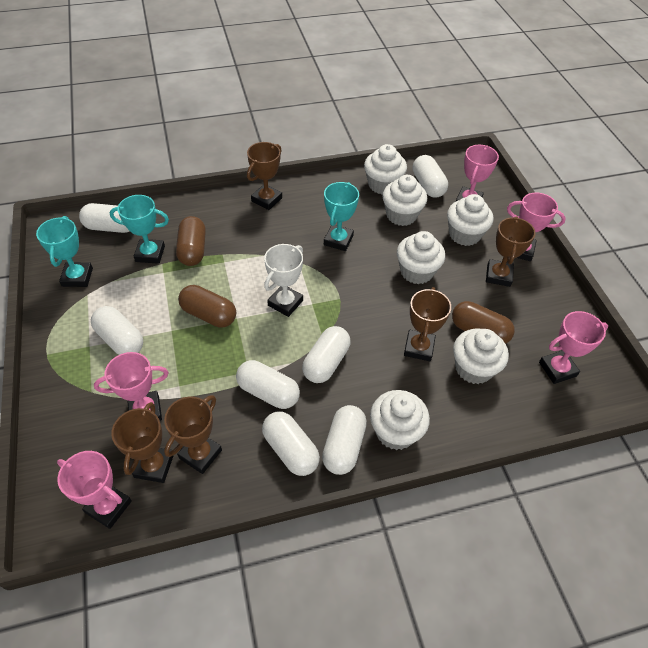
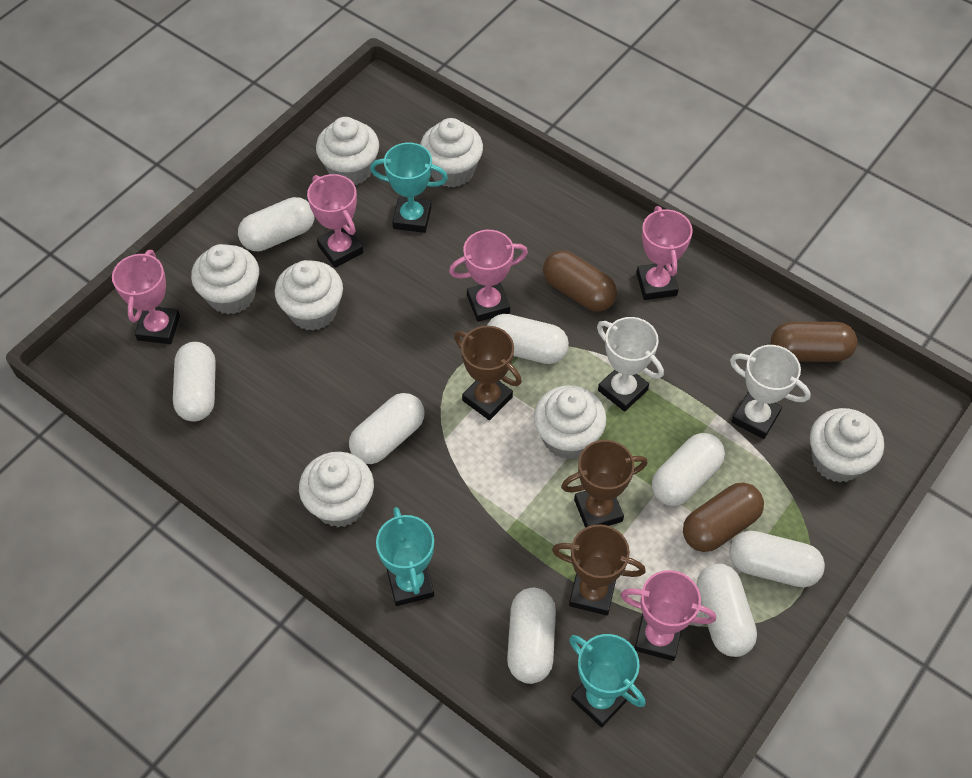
brown trophy: 5 -> 3
white capsule: 7 -> 8
white cupcake: 6 -> 7
white trophy: 1 -> 2

